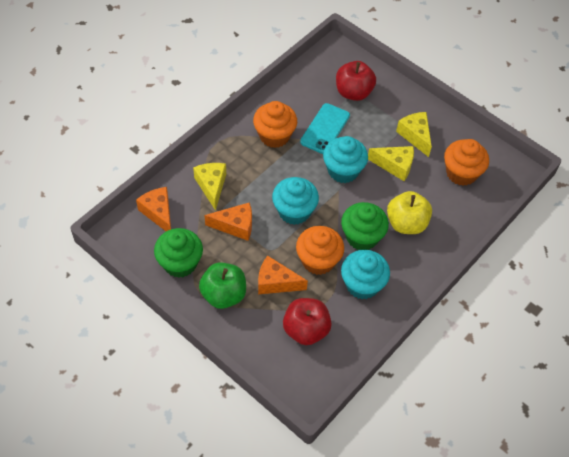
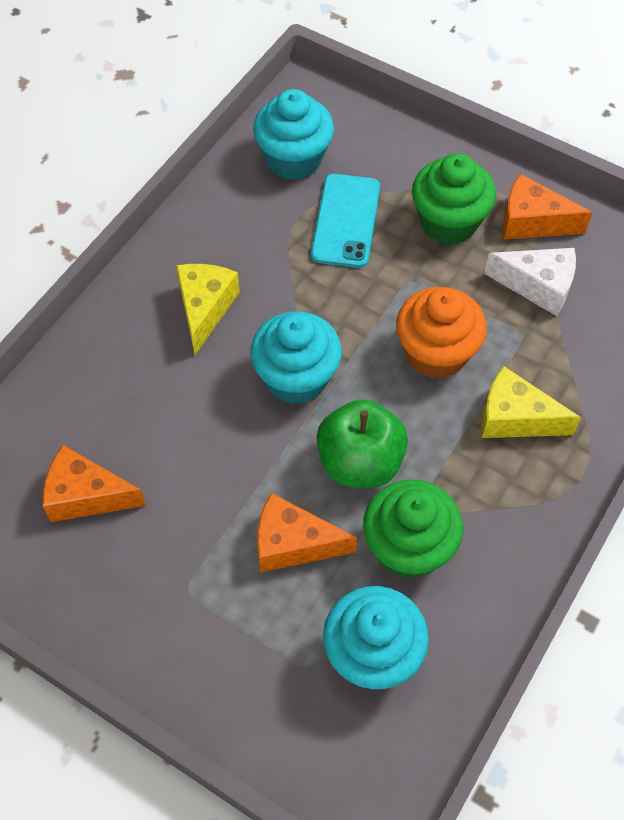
orange cupcake: 3 -> 1
red apple: 2 -> 0
white cheese: 0 -> 1
yellow apple: 1 -> 0
yellow cheese: 3 -> 2

